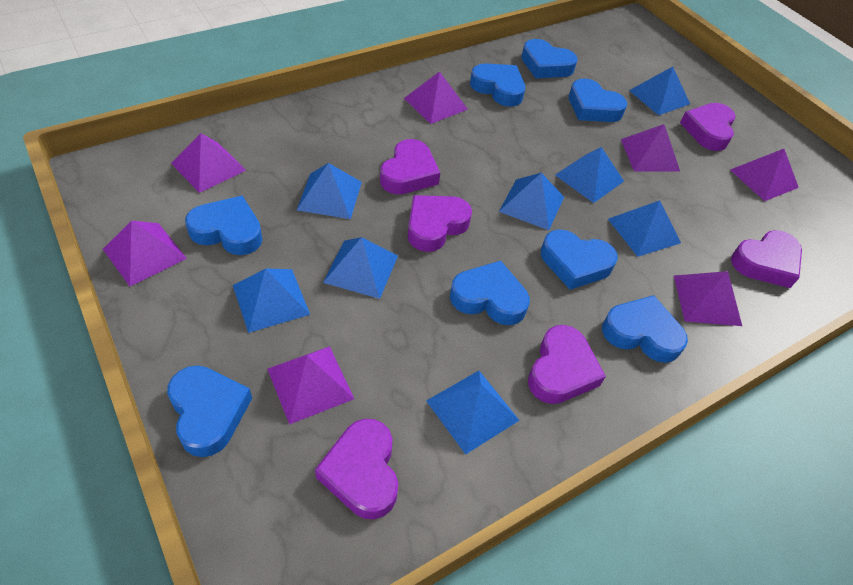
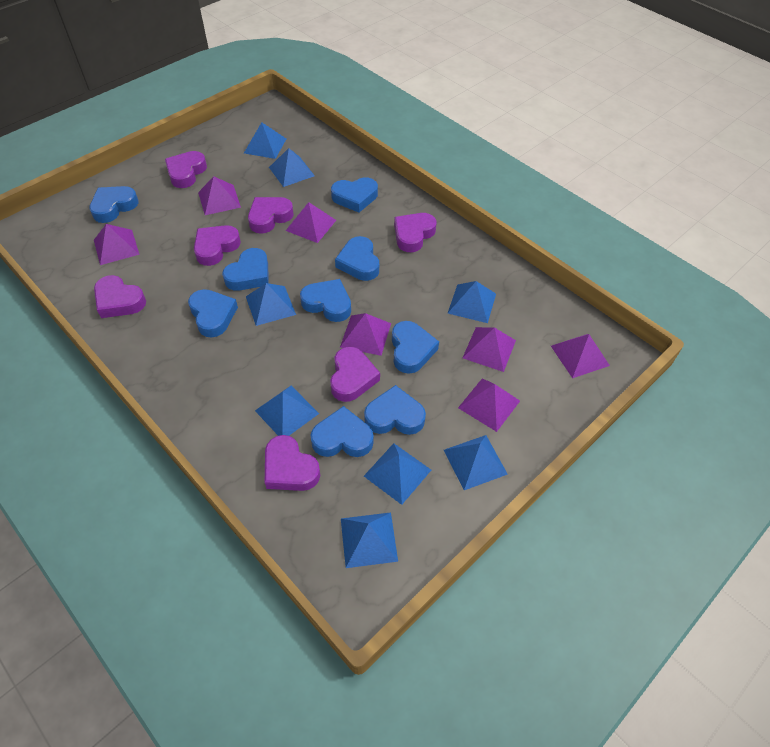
blue heart: 8 -> 9
purple heart: 6 -> 7

